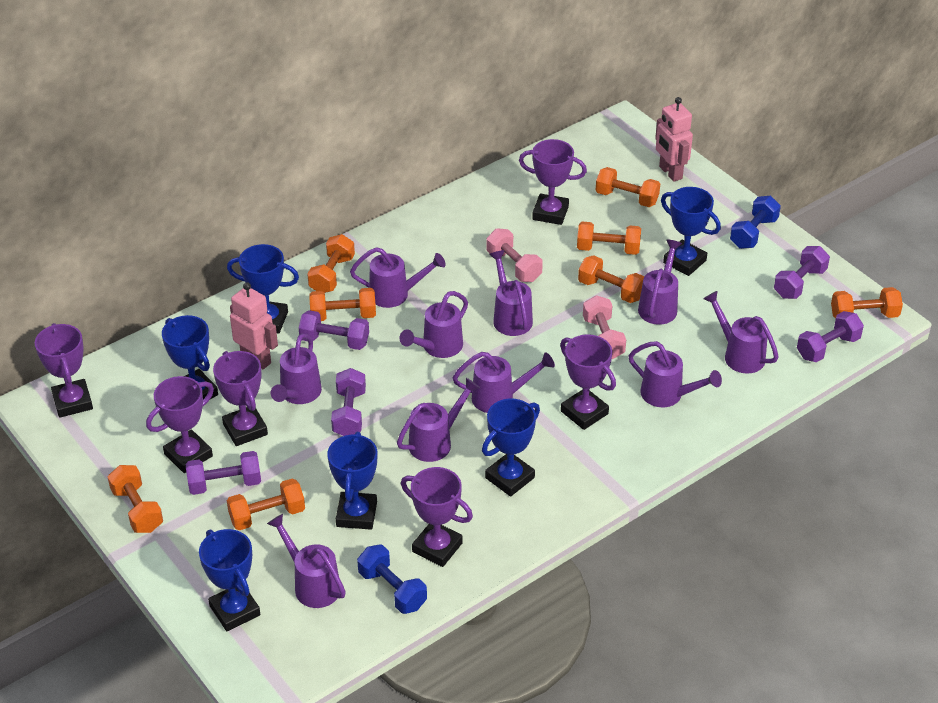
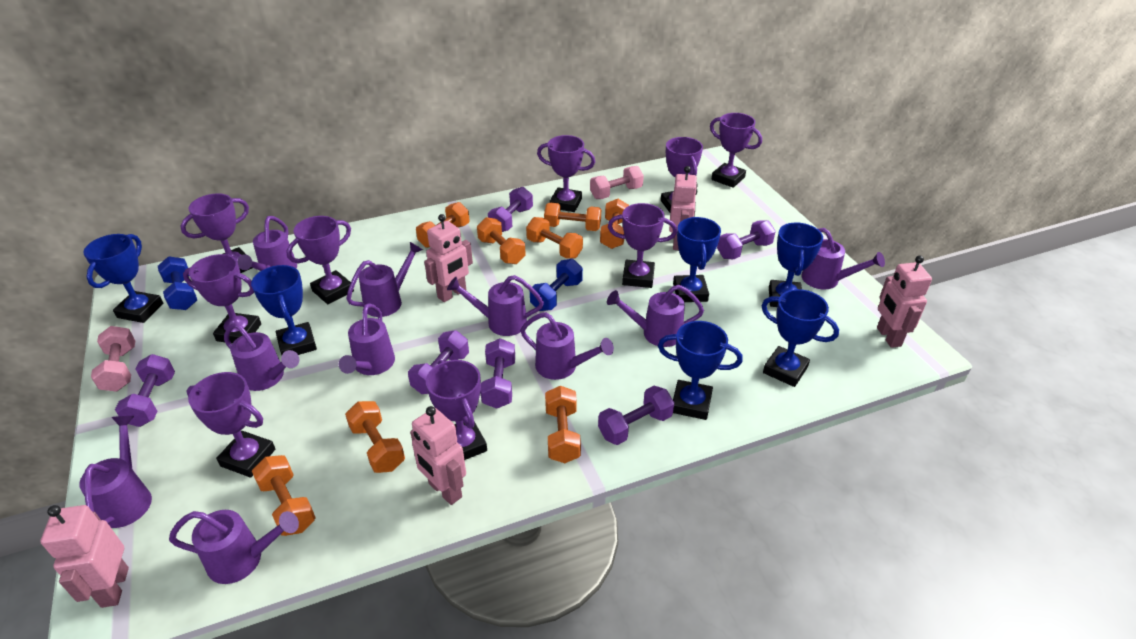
pink robot: 2 -> 5
purple dumbbell: 5 -> 6
purple trophy: 6 -> 9

